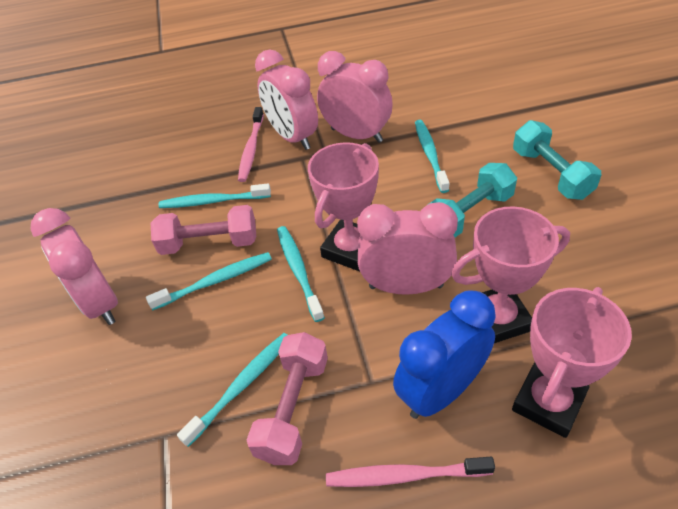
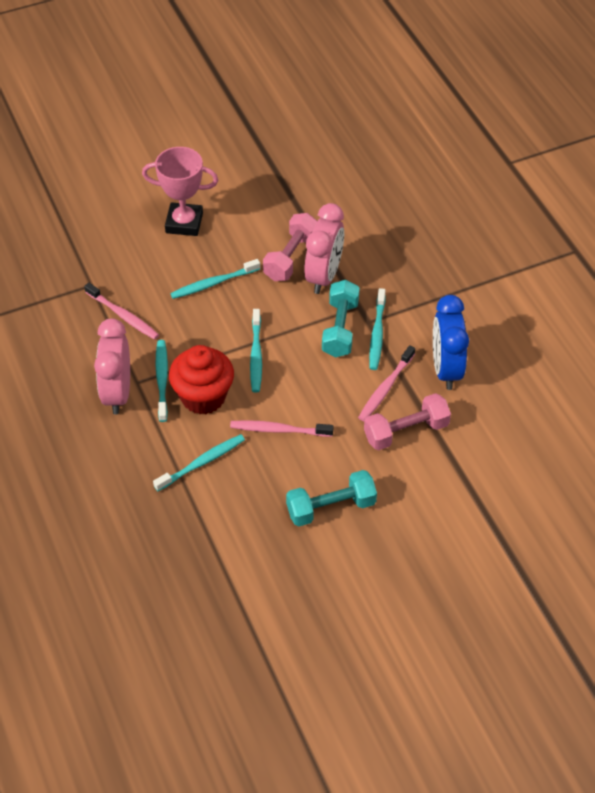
pink clock: 4 -> 2
pink toothbrush: 2 -> 3
pink trophy: 3 -> 1
red cupcake: 0 -> 1

